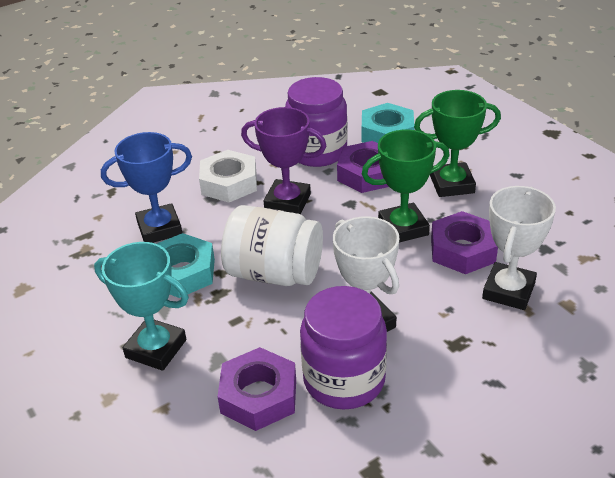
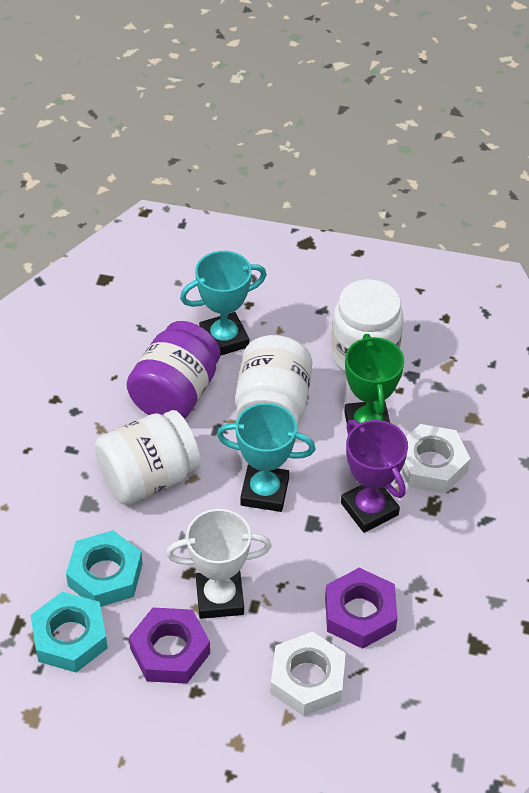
blue trophy: 1 -> 0
green trophy: 2 -> 1
purple jar: 2 -> 1
purple nut: 3 -> 2
turquoise trophy: 1 -> 2
white jar: 1 -> 3
white nut: 1 -> 2
white trophy: 2 -> 1

